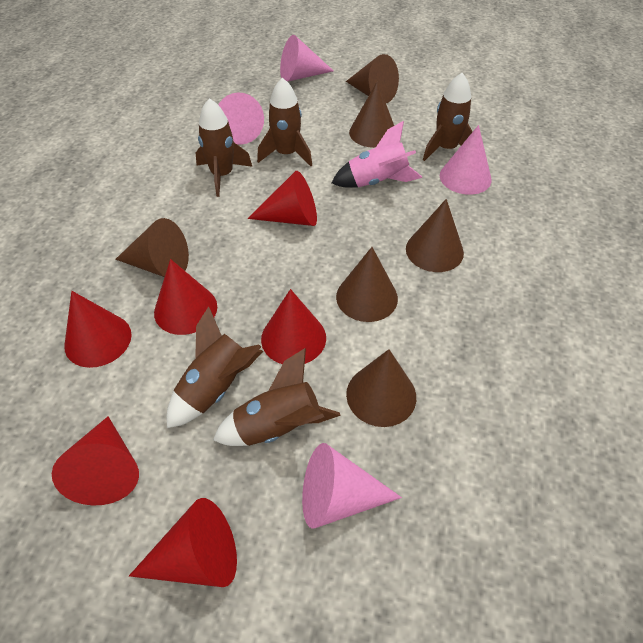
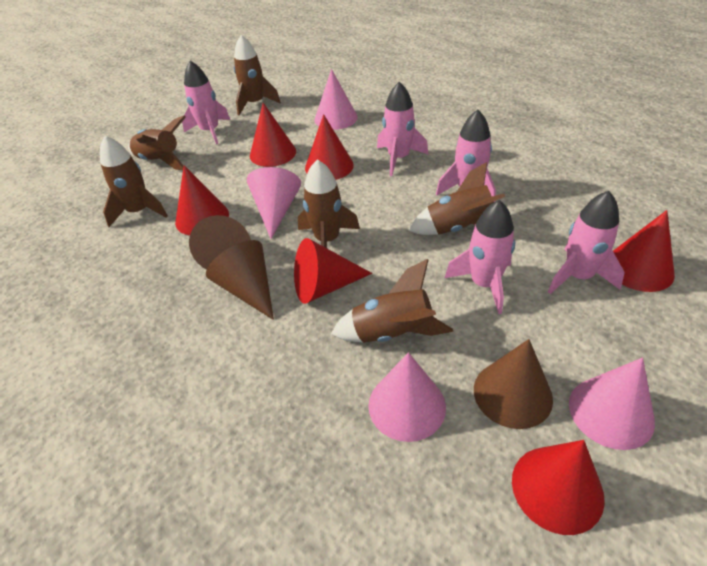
brown cone: 6 -> 3
brown rocket: 5 -> 6
pink rocket: 1 -> 5

